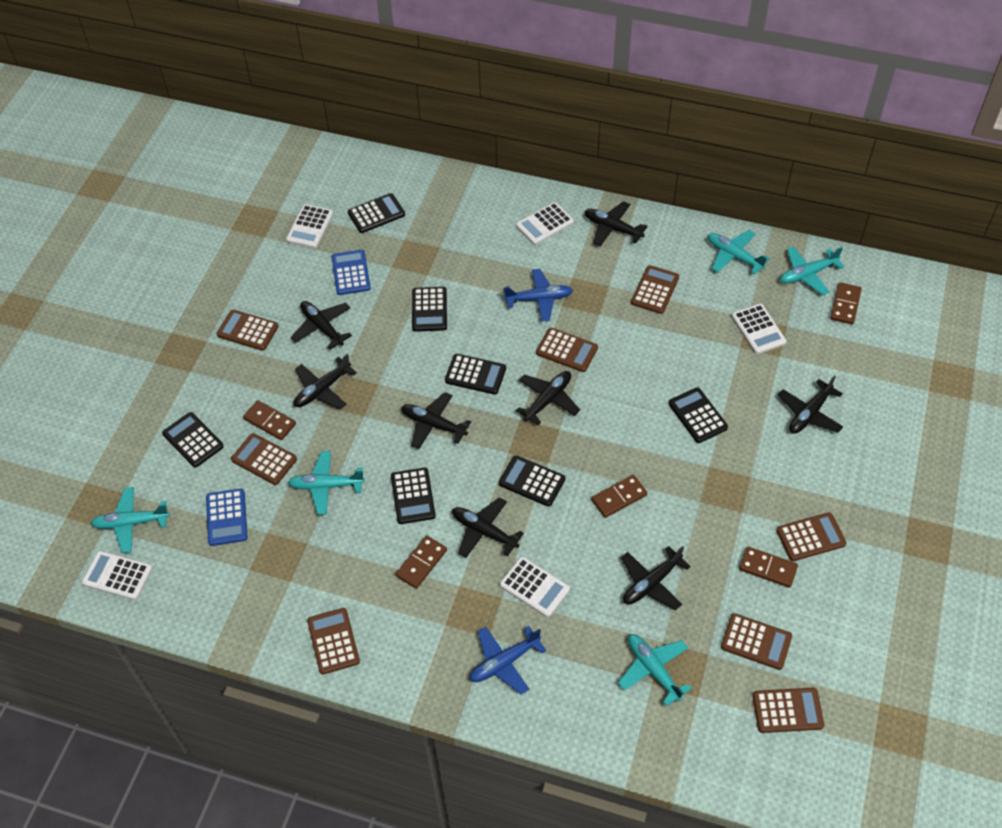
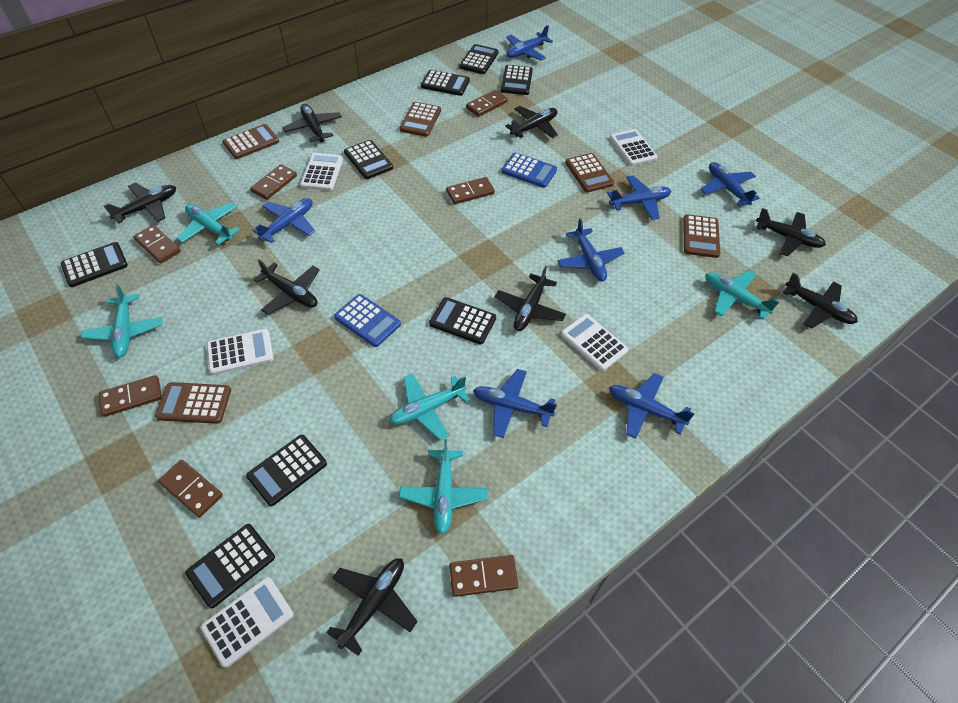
black calculator: 7 -> 8
blue plane: 2 -> 7
brown calculator: 8 -> 5
brown domino: 5 -> 7

